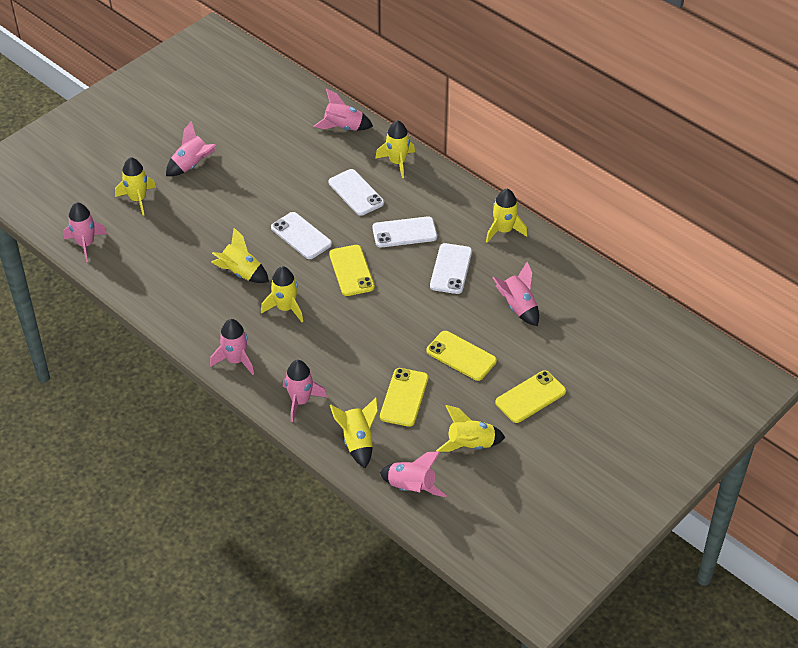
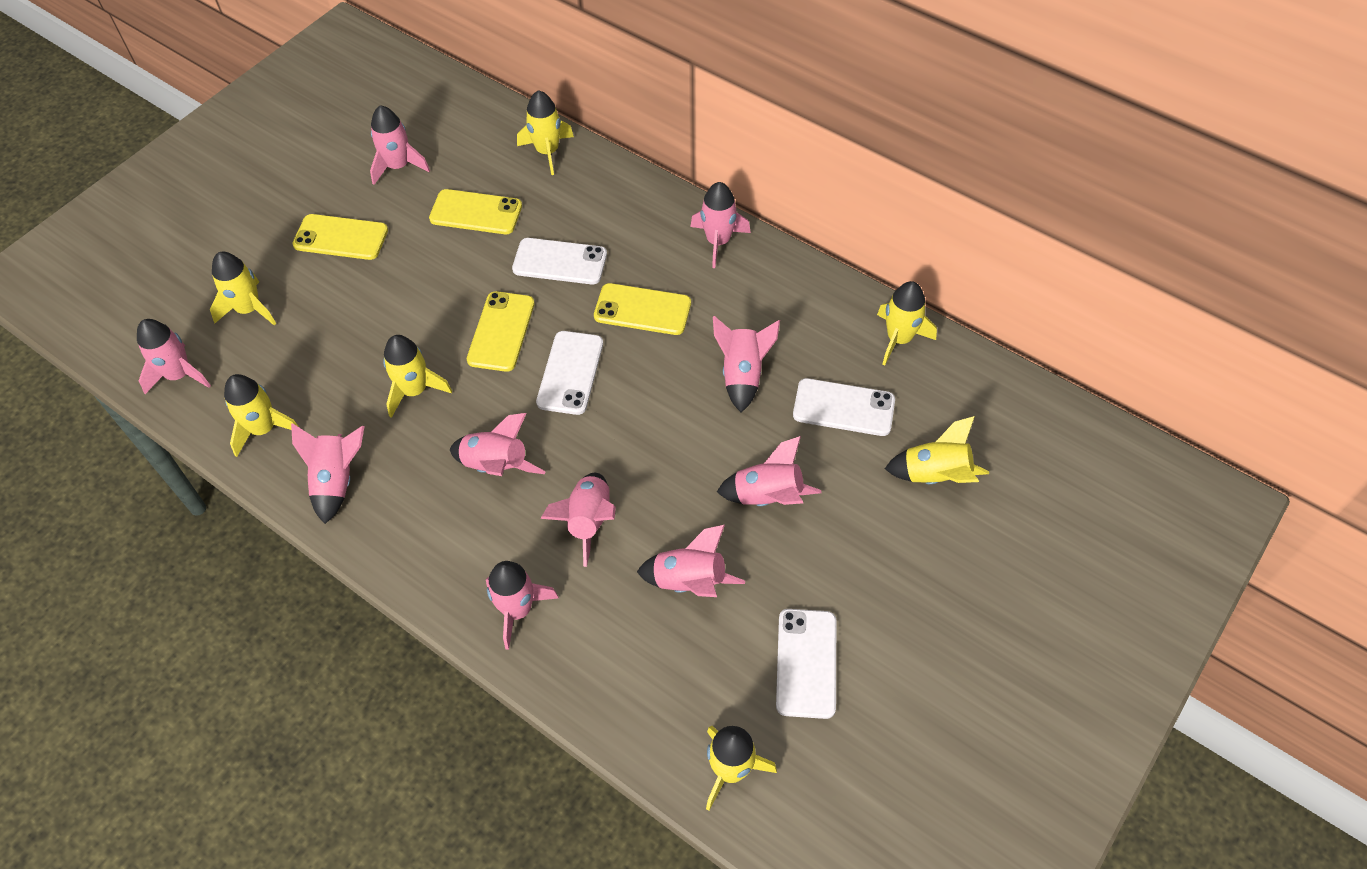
pink rocket: 7 -> 10

